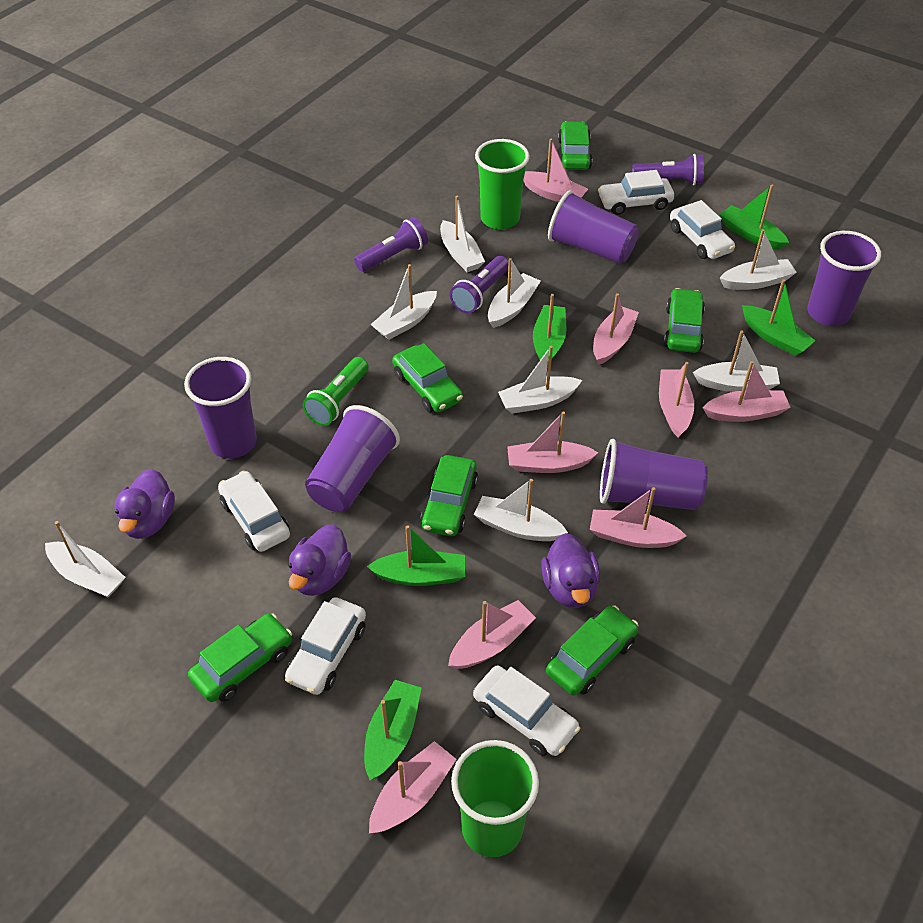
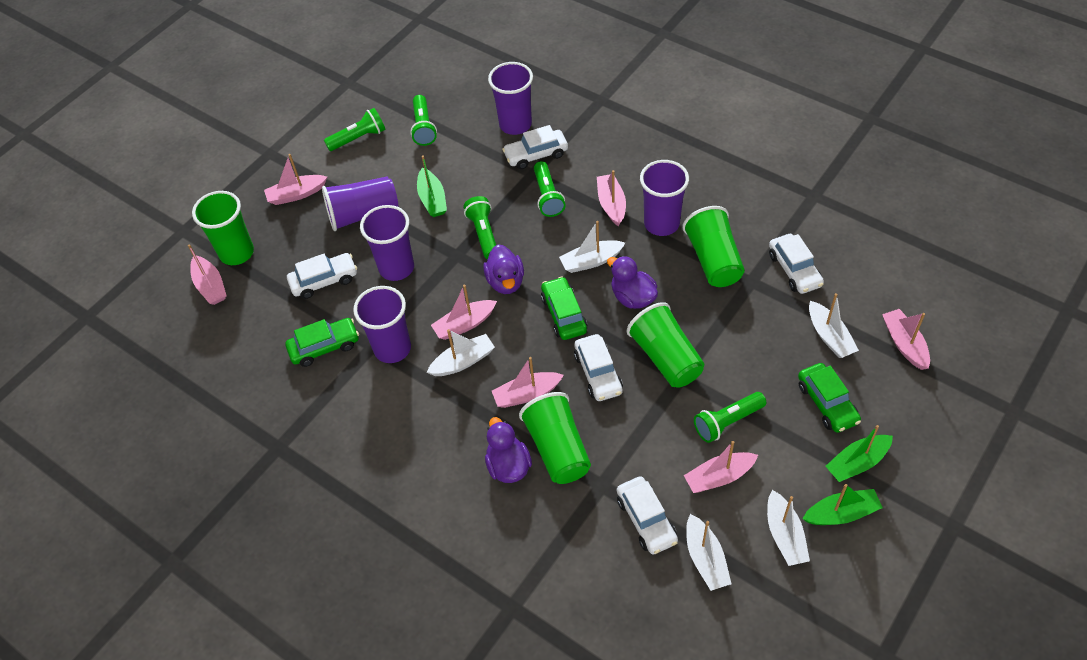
green boat: 5 -> 3
green car: 6 -> 3
green cup: 2 -> 4
green flashlight: 1 -> 5
pink boat: 8 -> 7
purple flashlight: 3 -> 0
white boat: 8 -> 5

